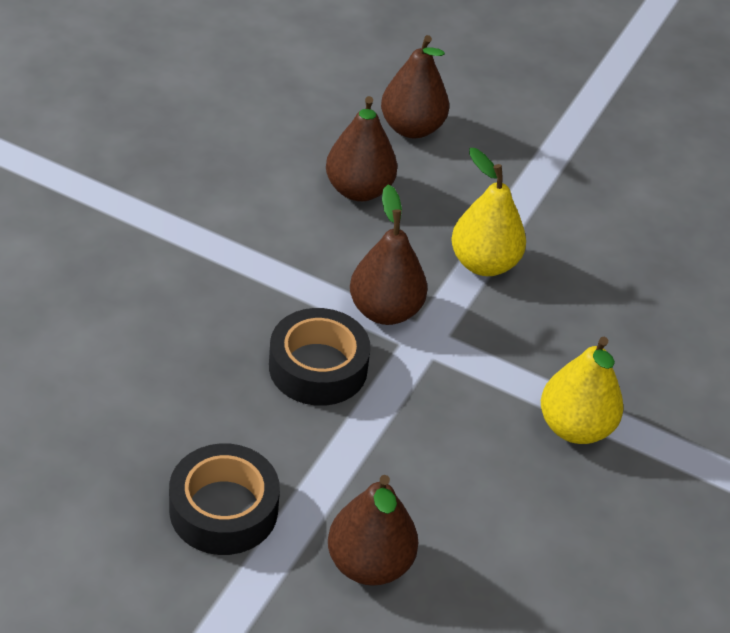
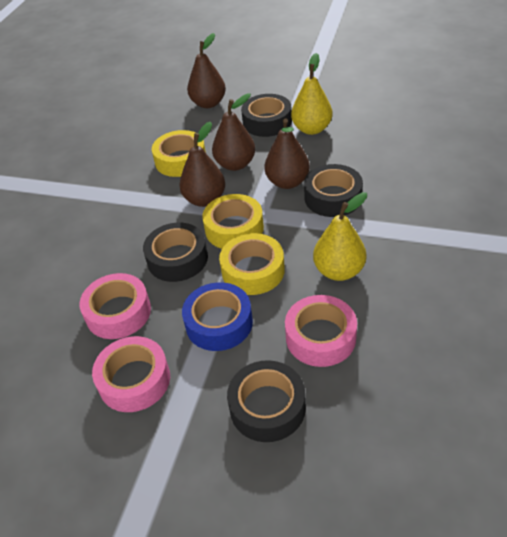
black tape: 2 -> 4
blue tape: 0 -> 1
pink tape: 0 -> 3
yellow tape: 0 -> 3

